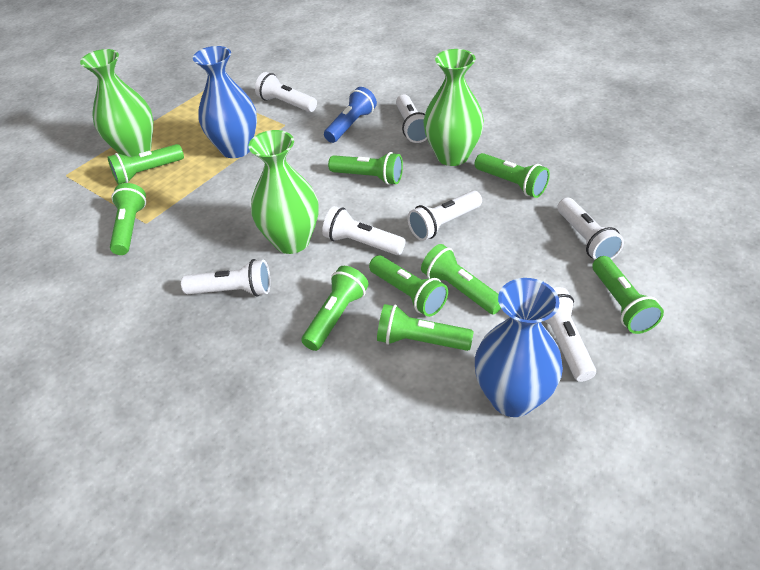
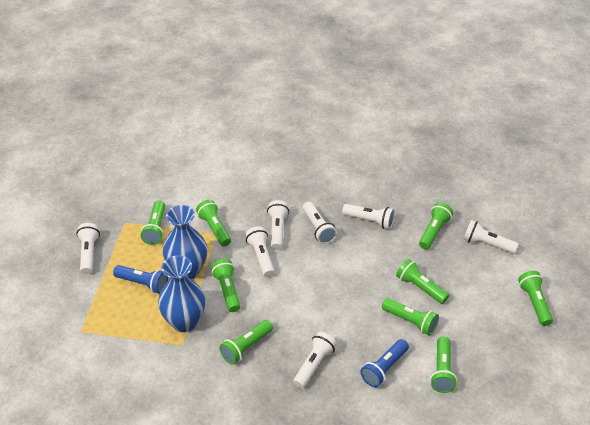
blue flashlight: 1 -> 2
green vase: 3 -> 0

